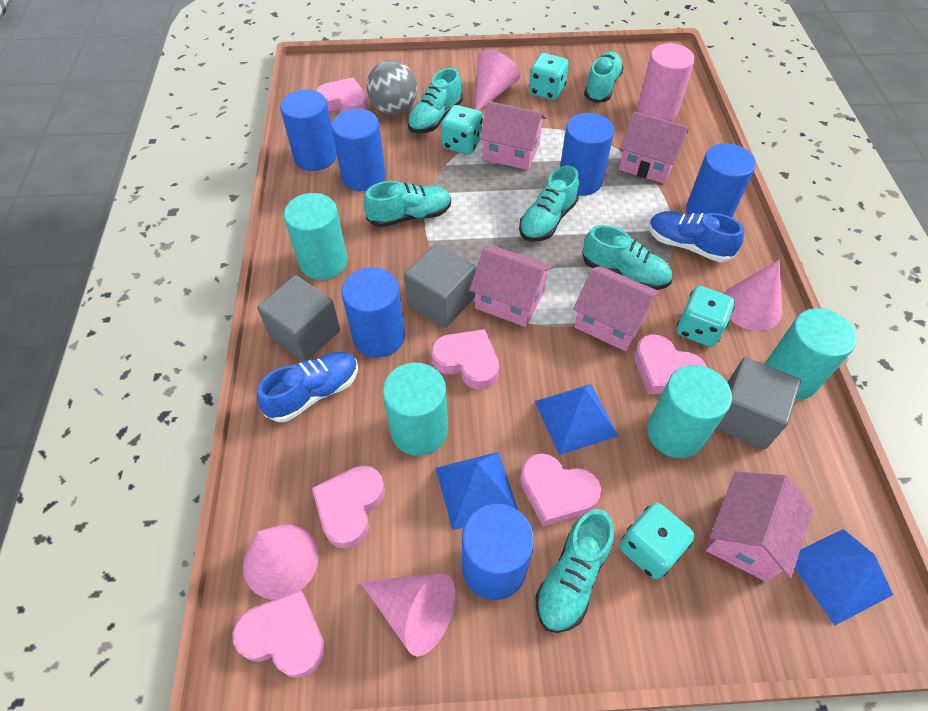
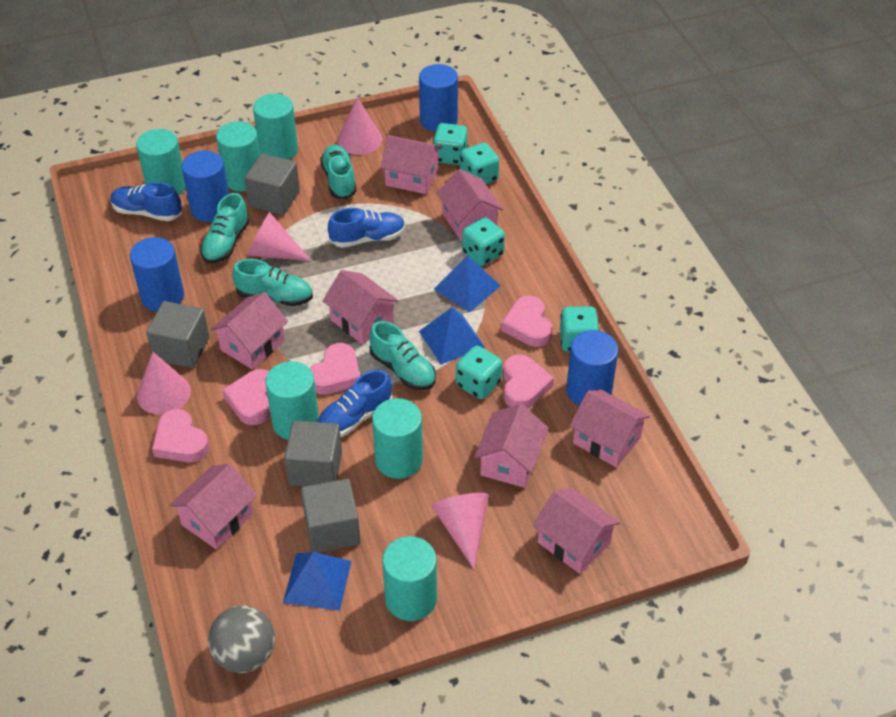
blue cylinder: 6 -> 4
blue shoe: 2 -> 3
grey cube: 3 -> 4
pink cylinder: 1 -> 0
pink heart: 6 -> 5
pink house: 5 -> 8
turquoise cylinder: 4 -> 6
turquoise dice: 4 -> 5
turquoise shoe: 6 -> 4

